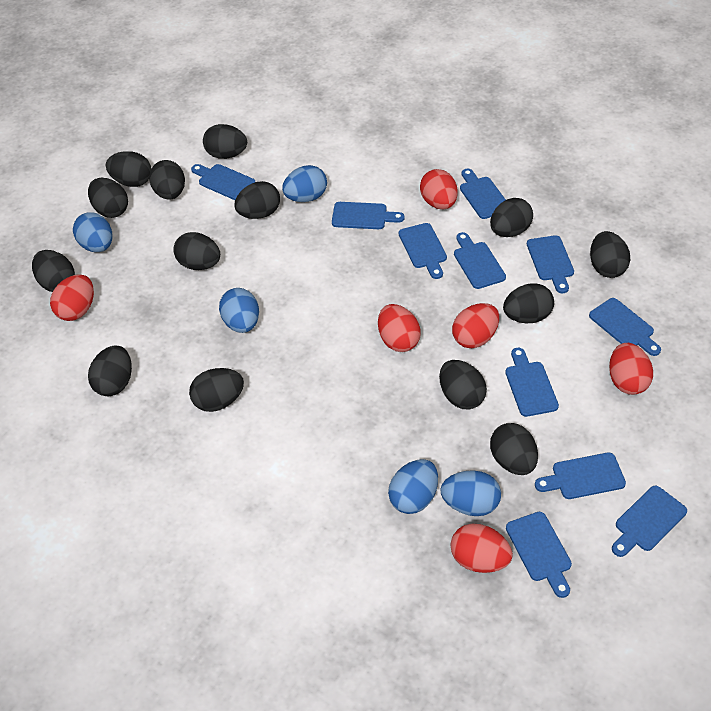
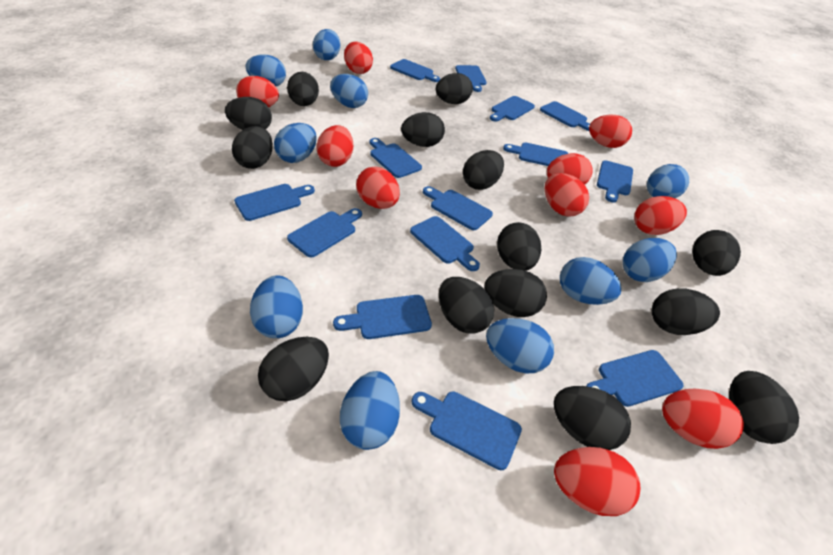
blue cutting board: 11 -> 14
blue egg: 5 -> 10
red egg: 6 -> 10

